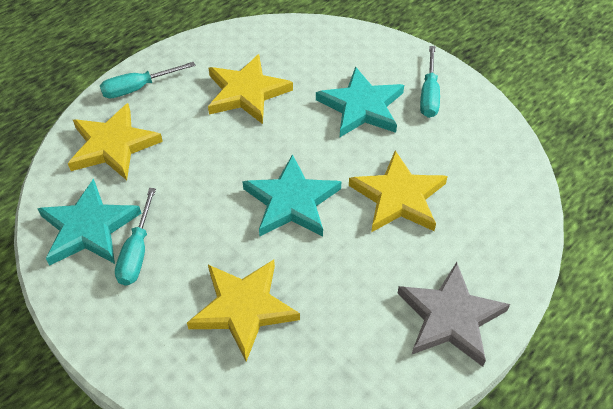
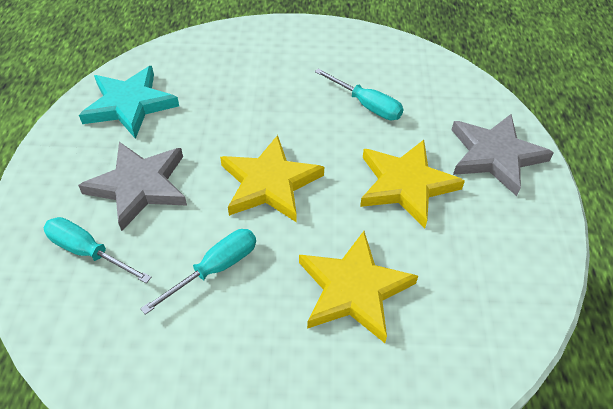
grey star: 1 -> 2
turquoise star: 3 -> 1
yellow star: 4 -> 3

